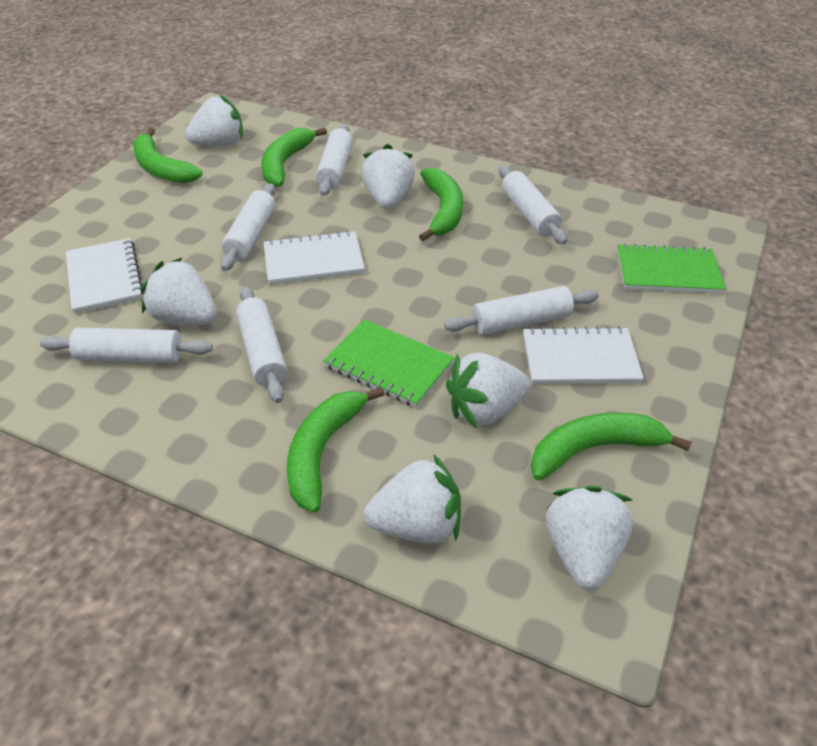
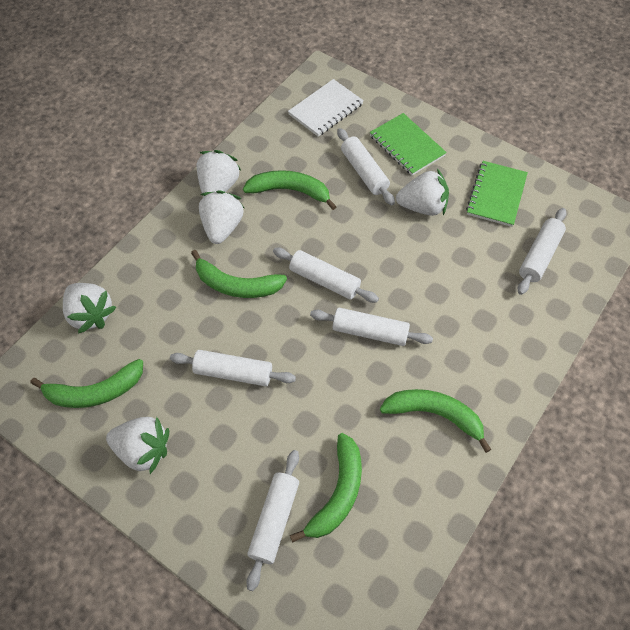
white notebook: 3 -> 1
white strawberry: 6 -> 5

